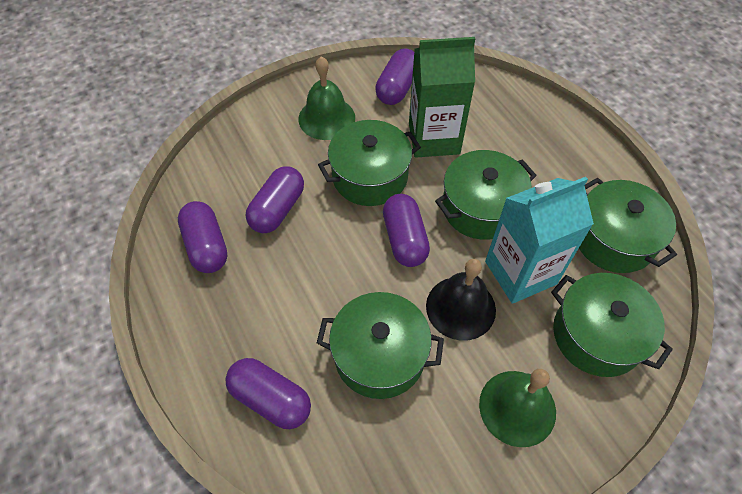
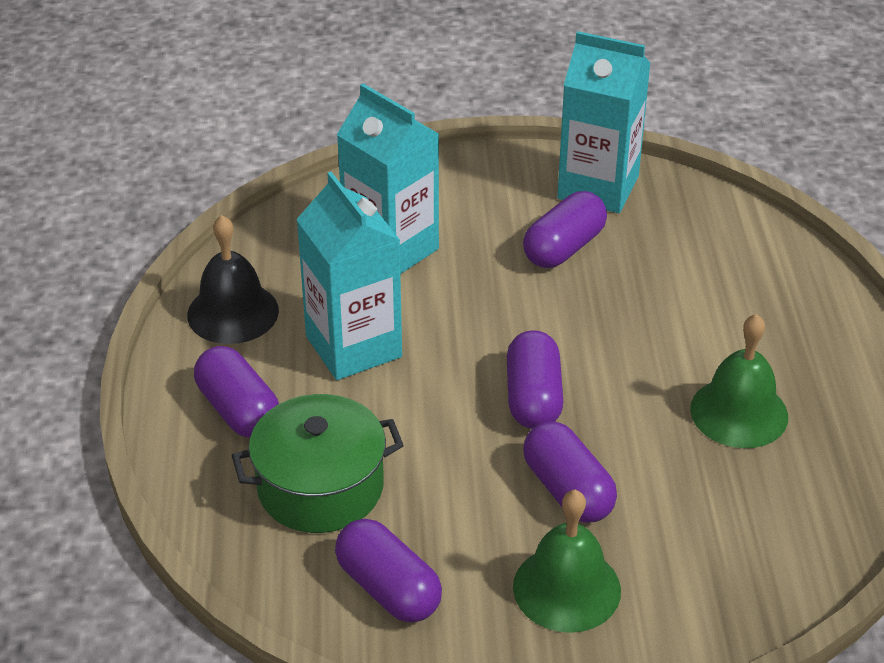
green carton: 1 -> 0
green pot: 5 -> 1
turquoise carton: 1 -> 3

